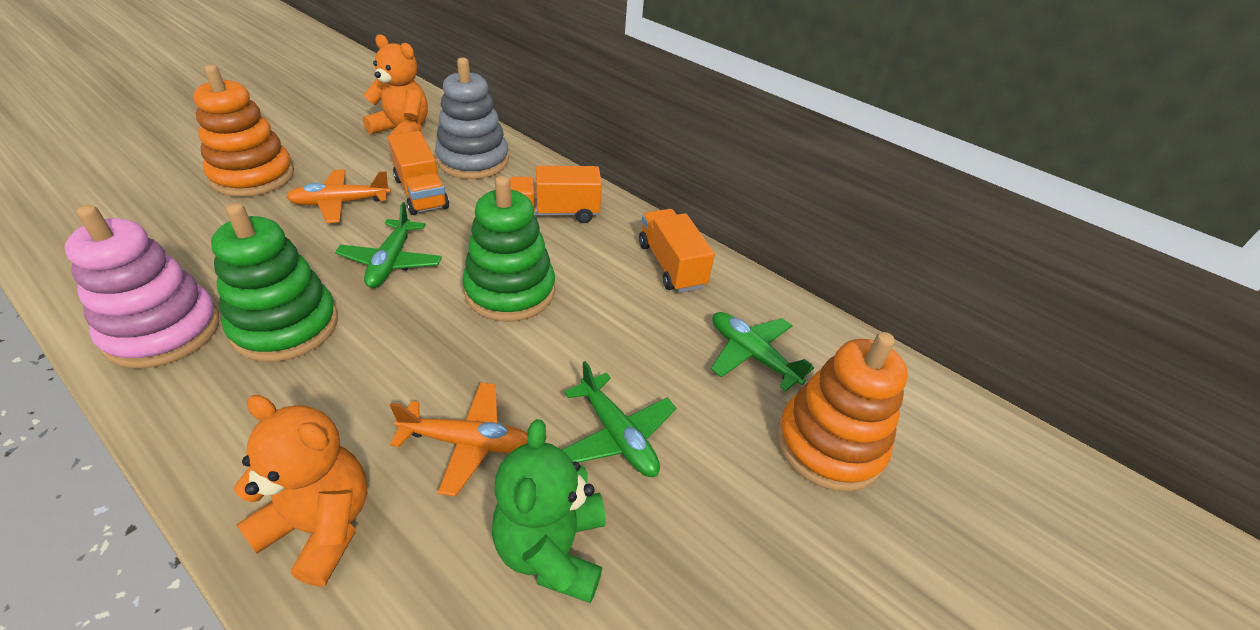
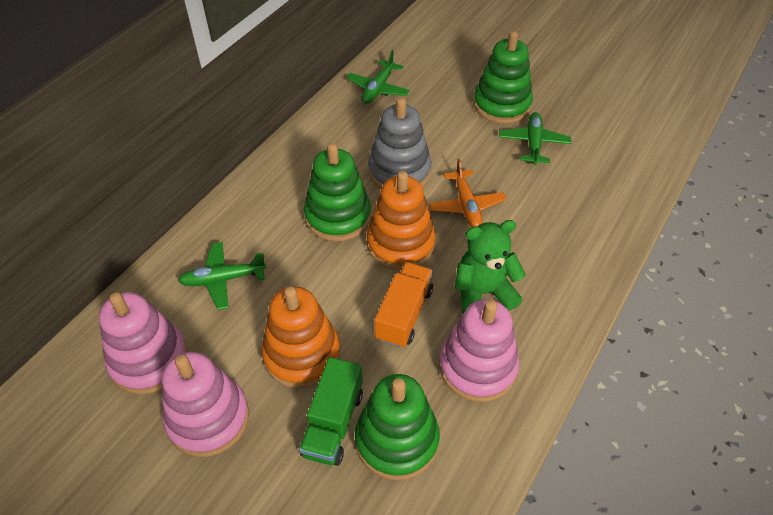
green stacking toy: 2 -> 3
green truck: 0 -> 1
orange plane: 2 -> 1
orange teddy bear: 2 -> 0
orange truck: 3 -> 1
pink stacking toy: 1 -> 3

